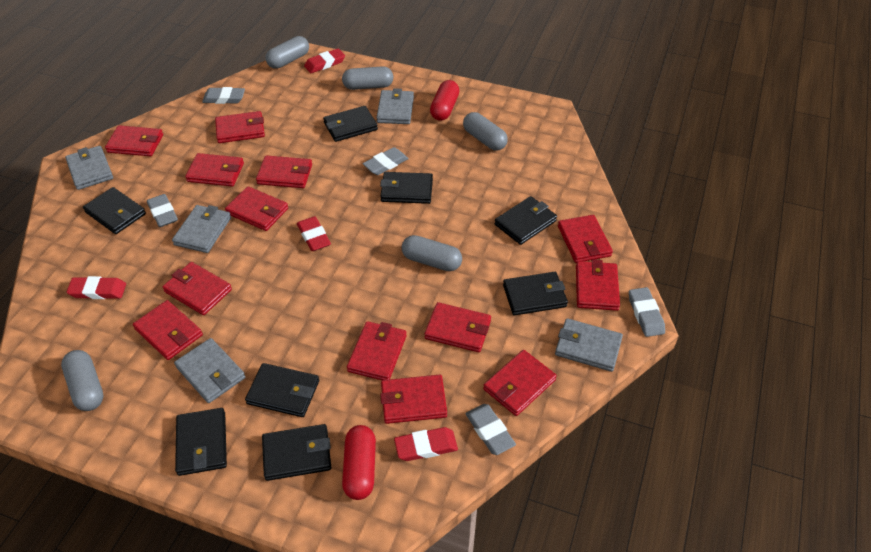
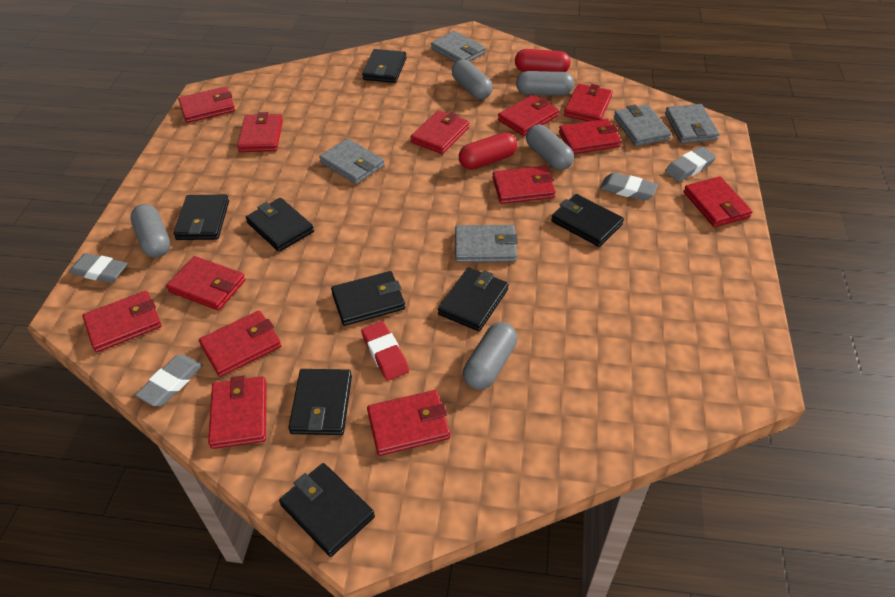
grey eraser: 5 -> 4
red eraser: 4 -> 1

